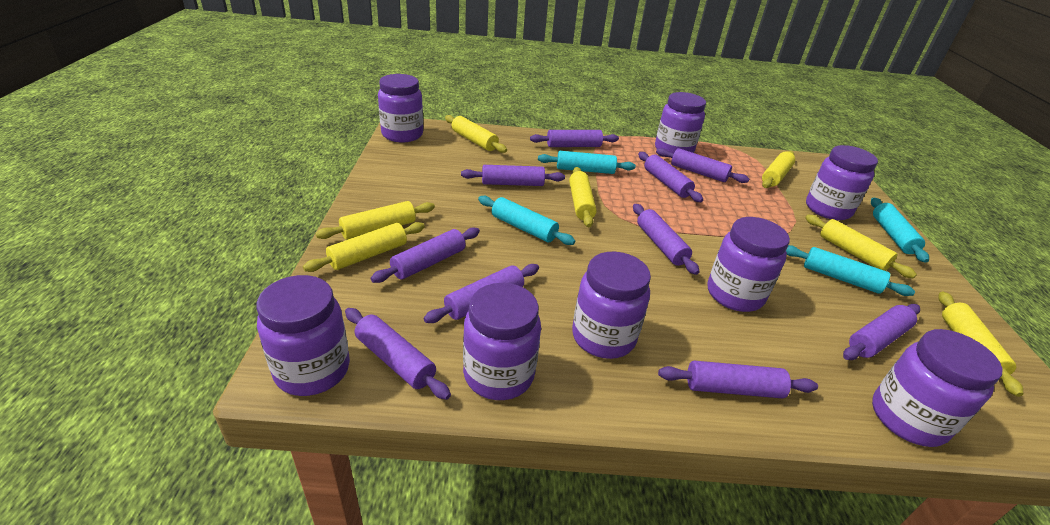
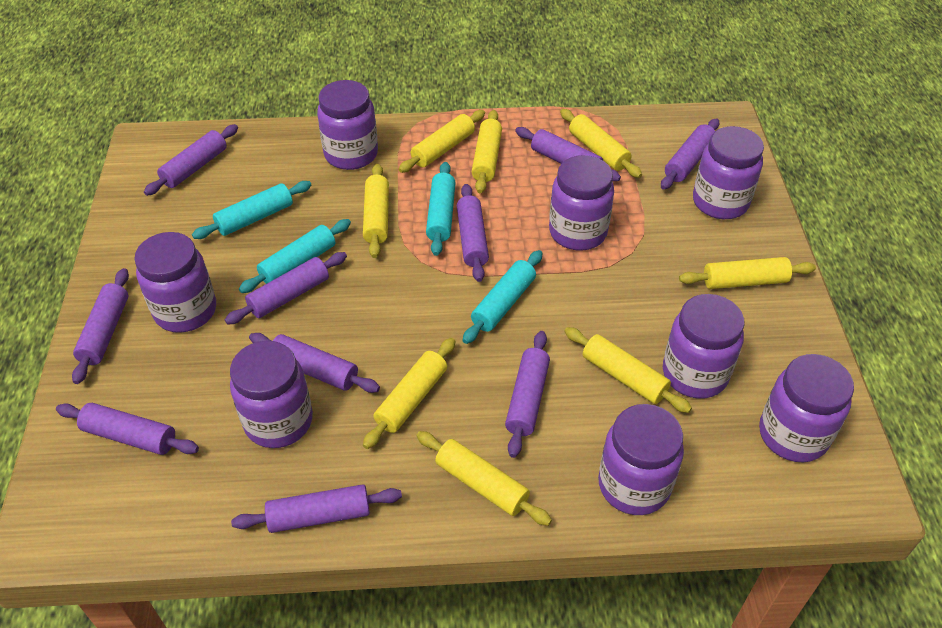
yellow rolling pin: 7 -> 8

